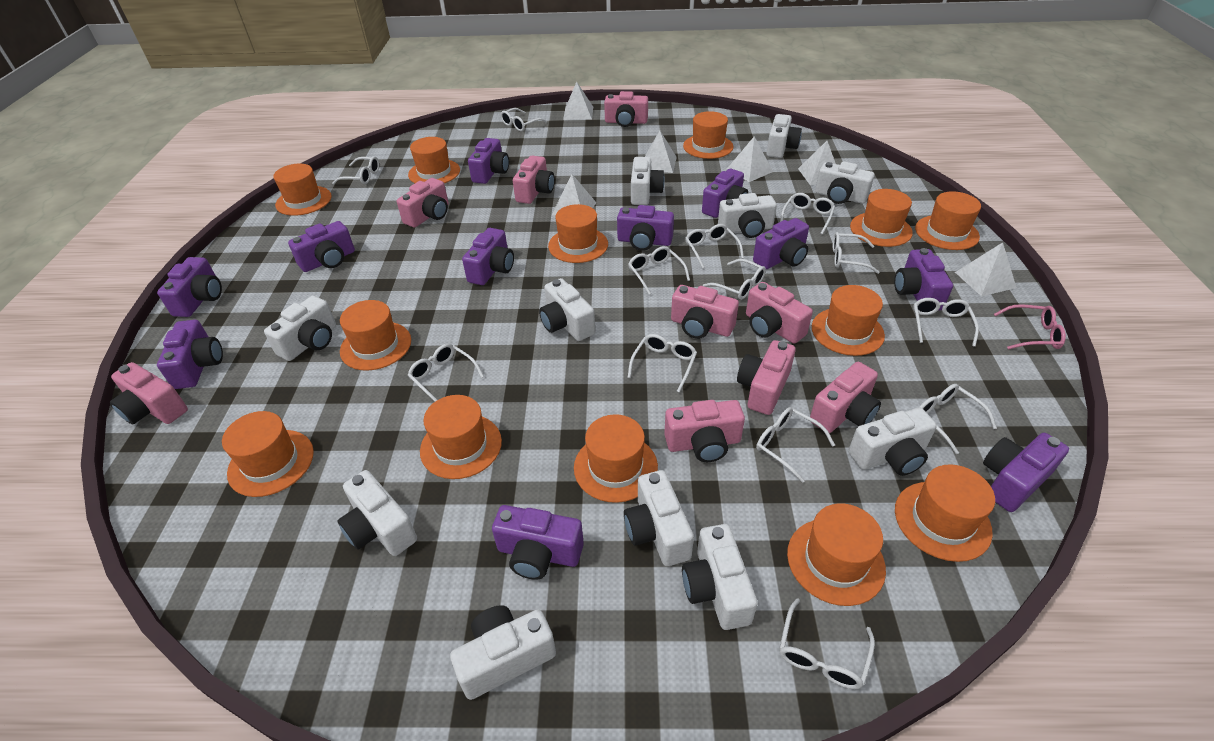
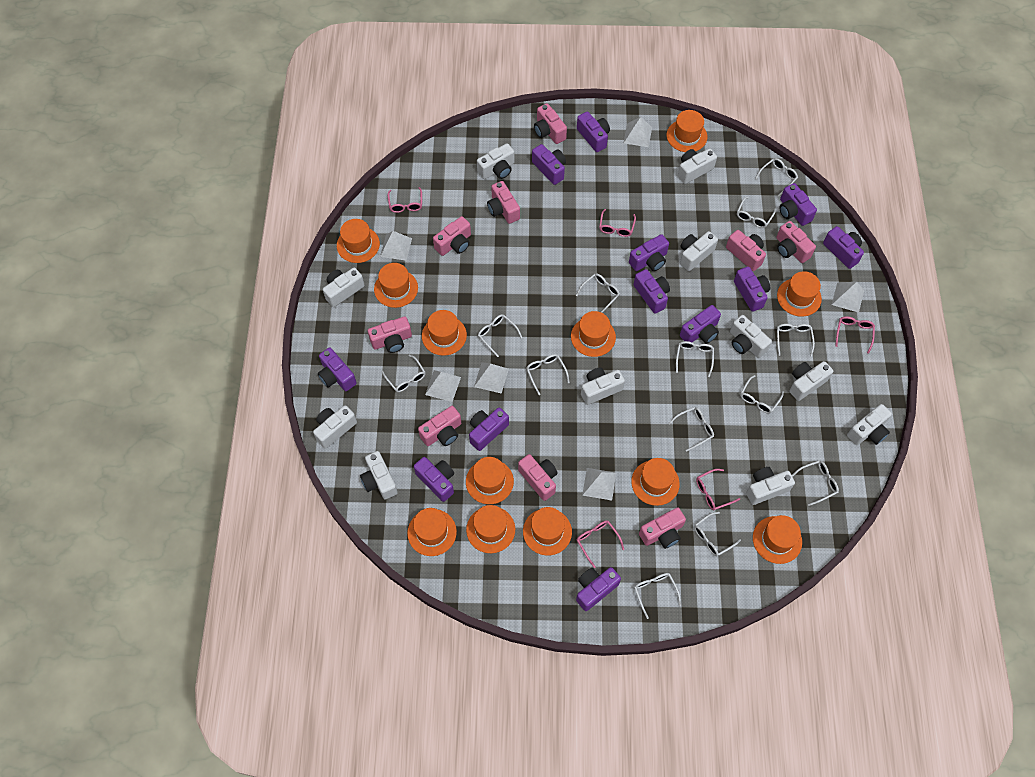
orange hat: 13 -> 12
pink glasses: 1 -> 5
purple camera: 11 -> 12

